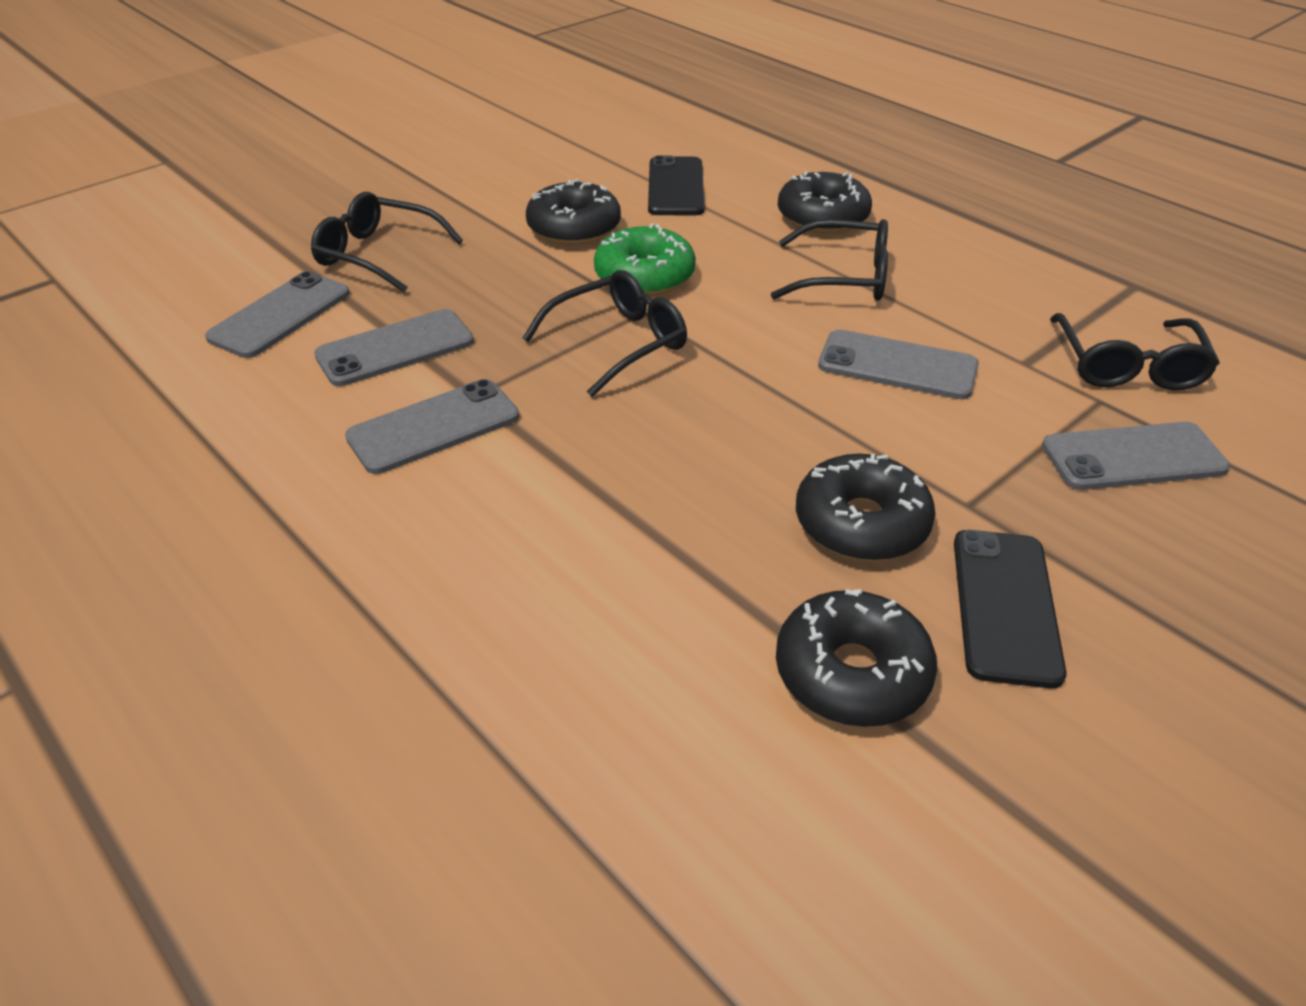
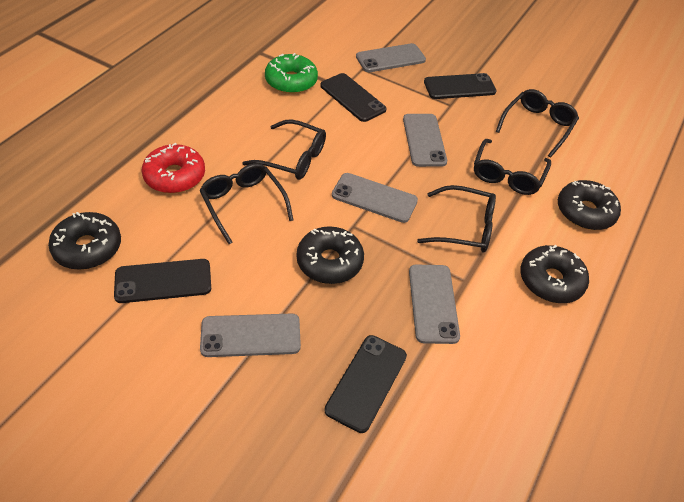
black glasses: 4 -> 5
black phone: 2 -> 4
red donut: 0 -> 1

